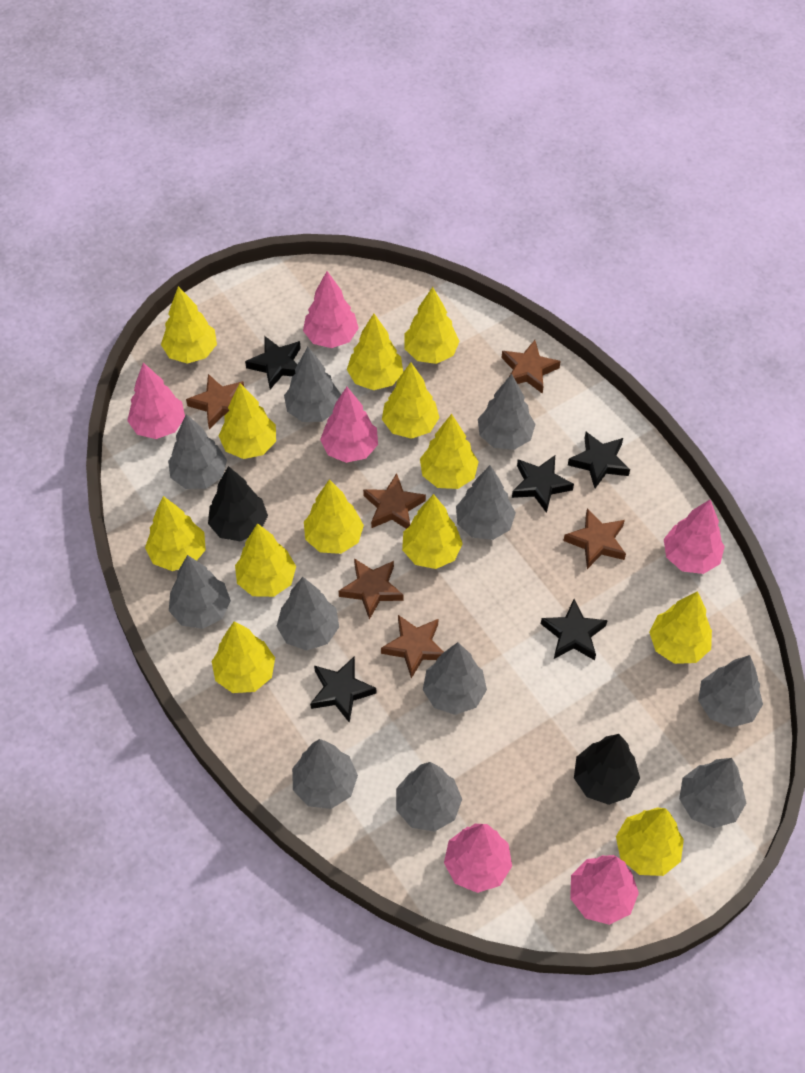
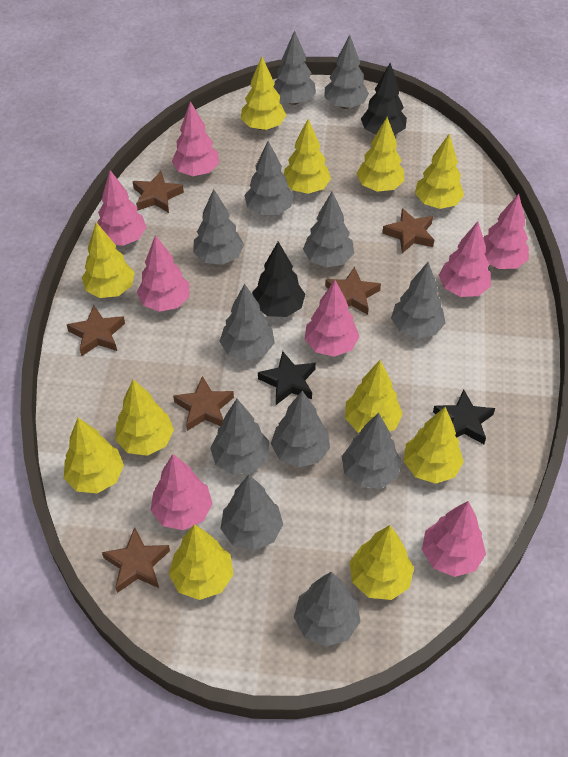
black star: 5 -> 2
grey tree: 11 -> 12
pink tree: 6 -> 8
yellow tree: 13 -> 11

